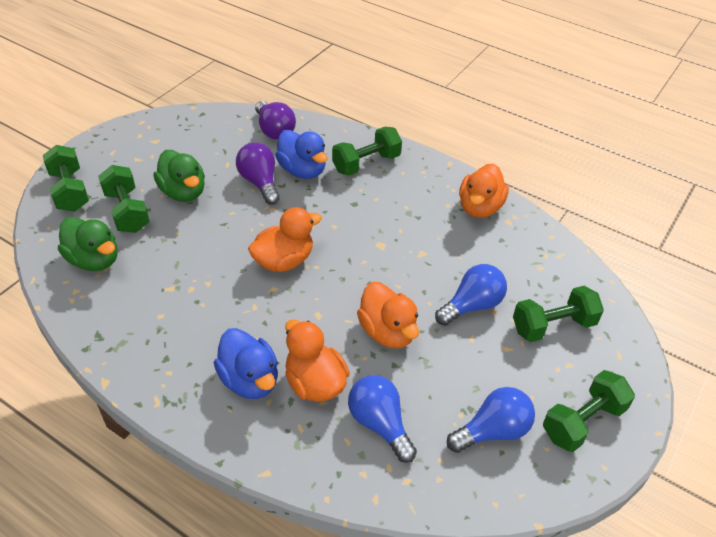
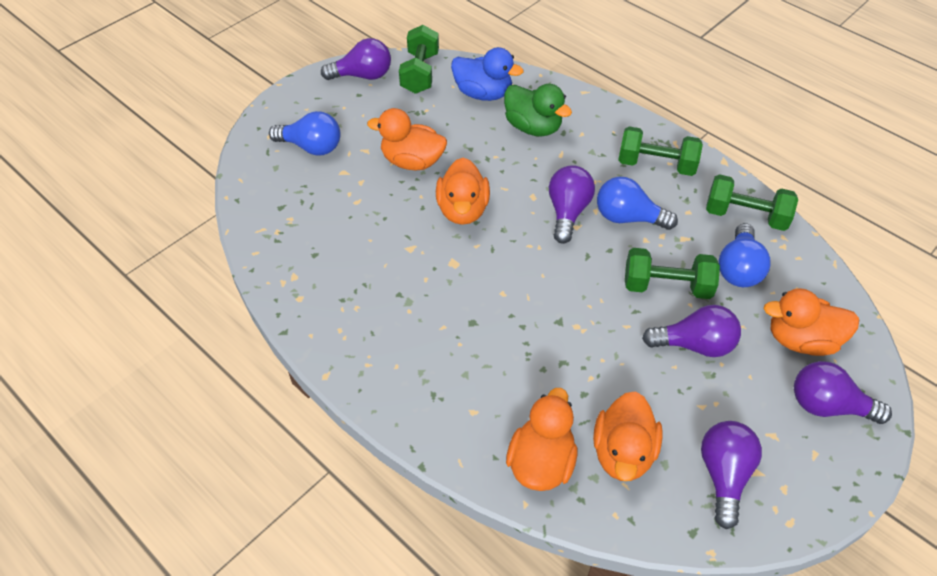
blue duck: 2 -> 1
green duck: 2 -> 1
green dumbbell: 5 -> 4
orange duck: 4 -> 5
purple light bulb: 2 -> 5

